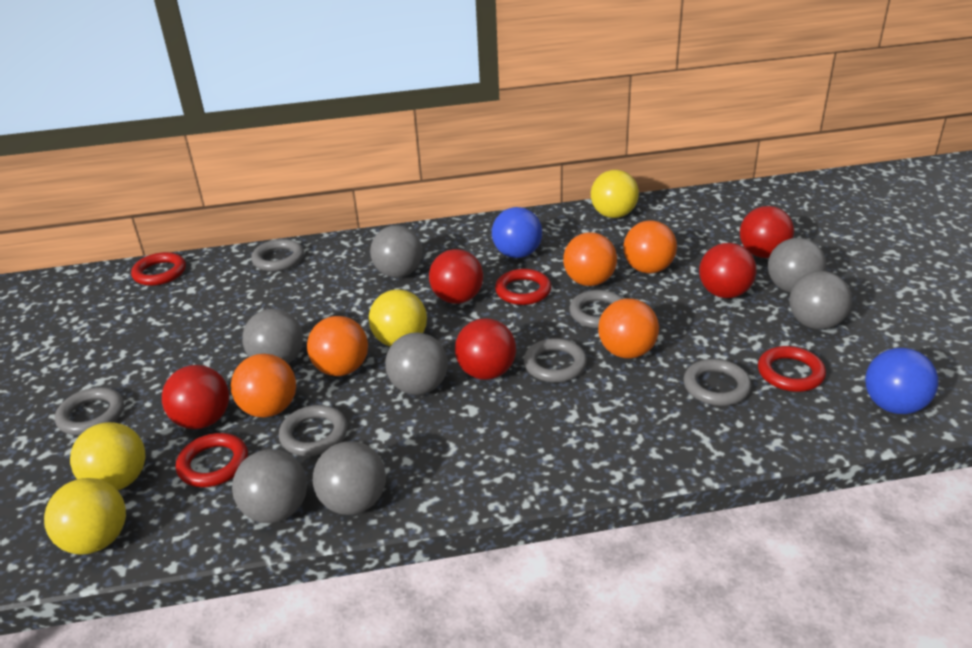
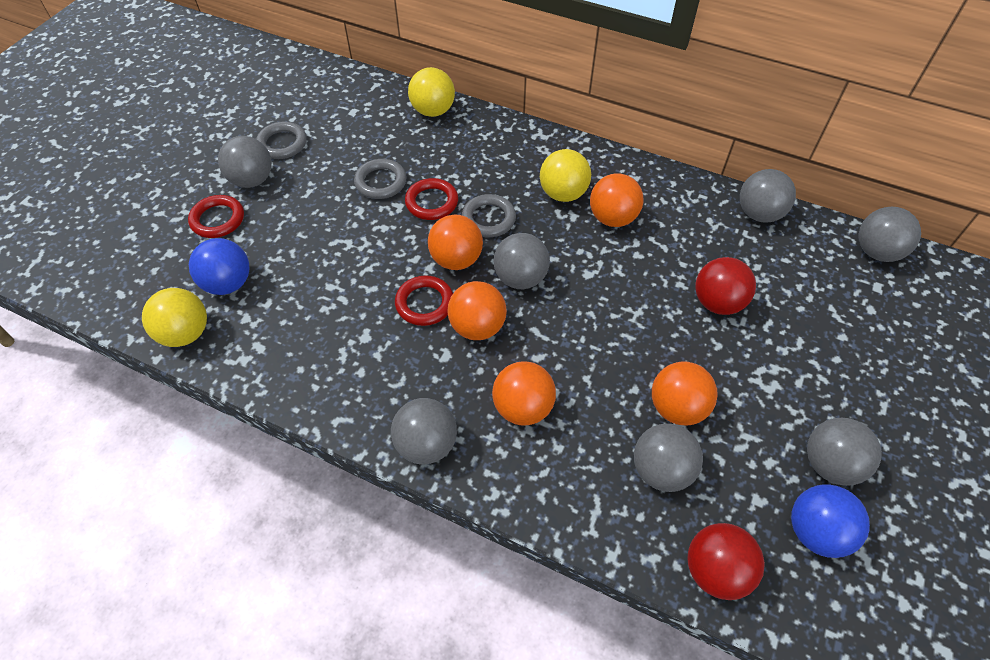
grey ring: 6 -> 3
red ball: 5 -> 2
red ring: 4 -> 3
yellow ball: 4 -> 3

